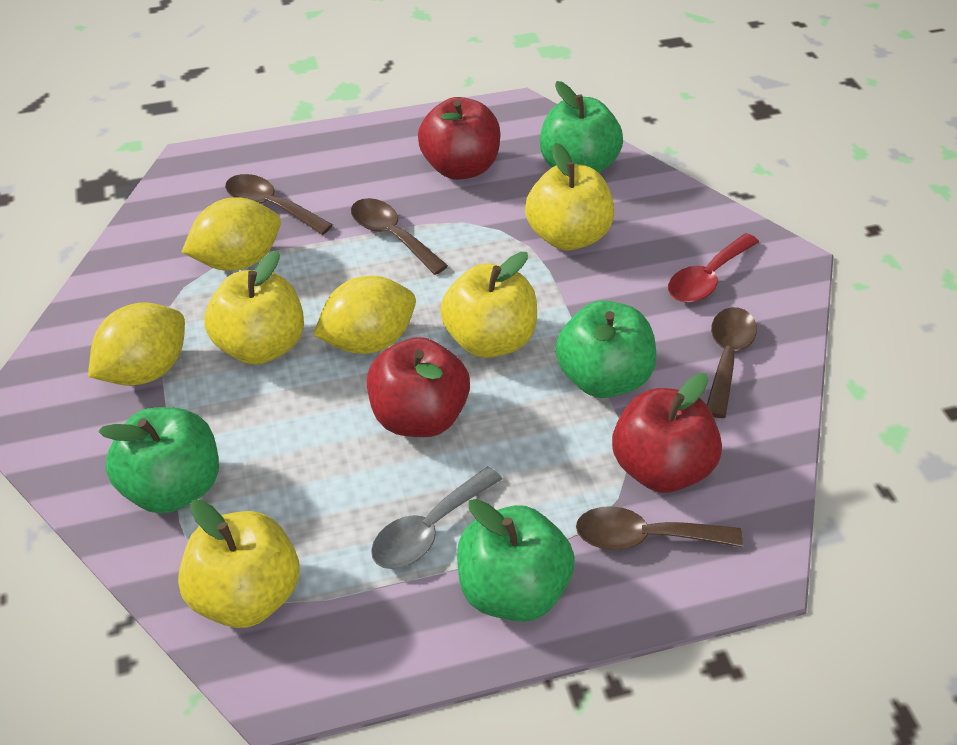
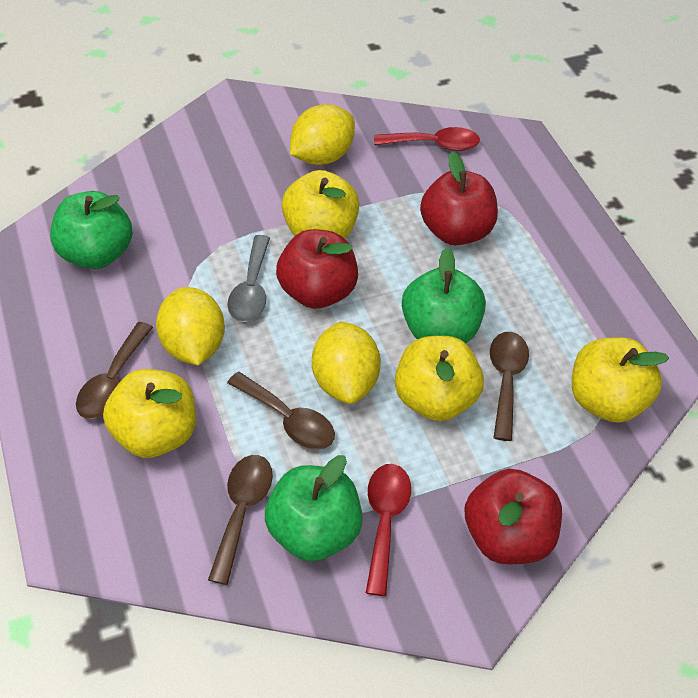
green apple: 4 -> 3
red spoon: 1 -> 2

